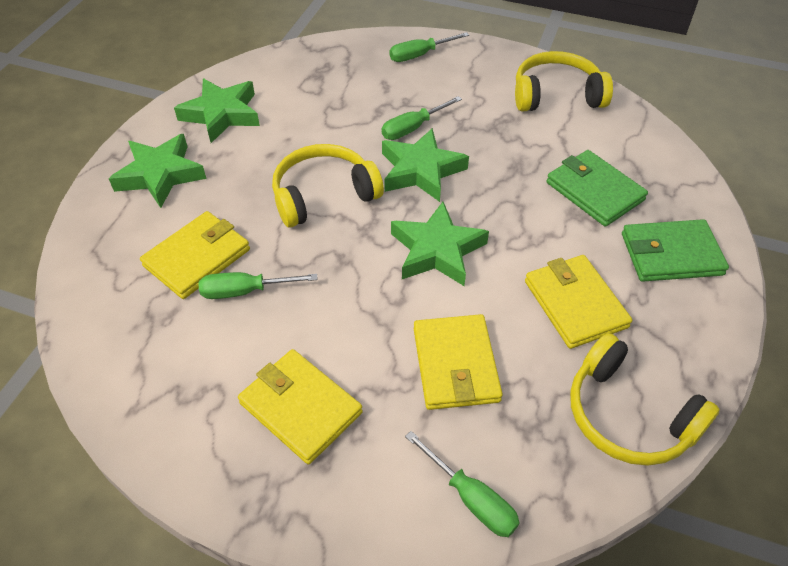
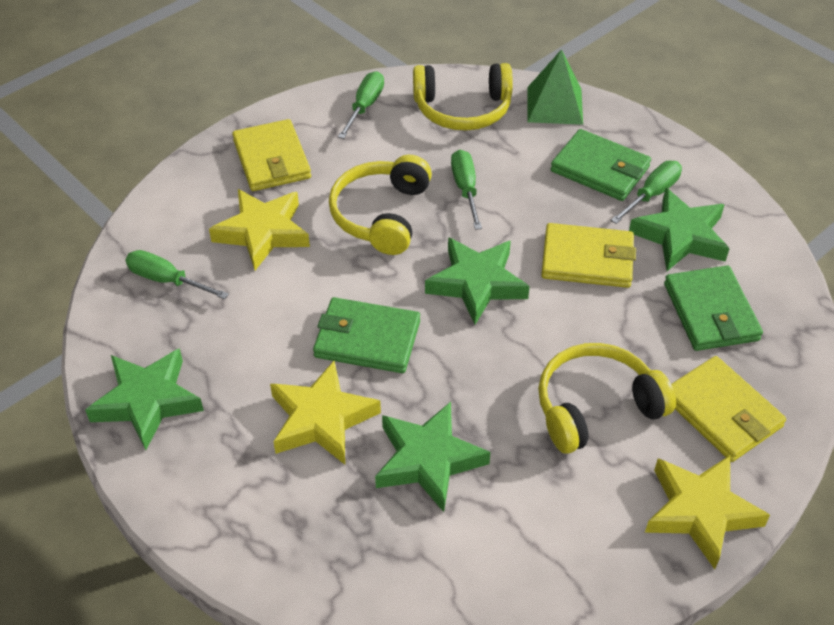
green pyramid: 0 -> 1
green wallet: 2 -> 3
yellow star: 0 -> 3
yellow wallet: 4 -> 3

